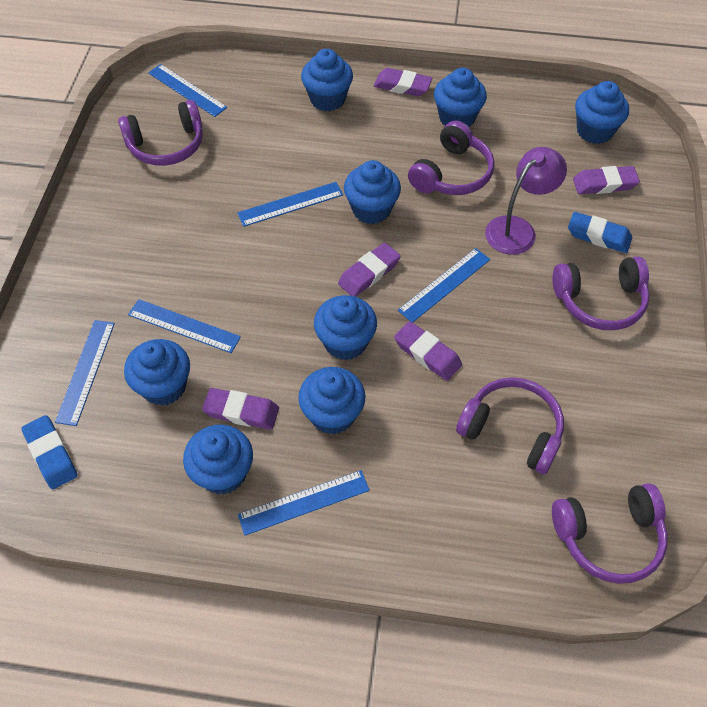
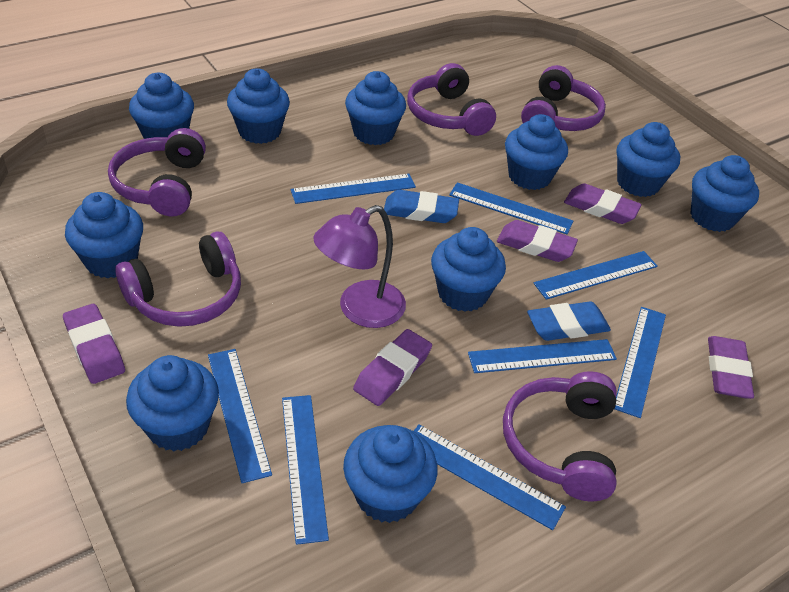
blue cupcake: 8 -> 10
blue ruler: 6 -> 8

